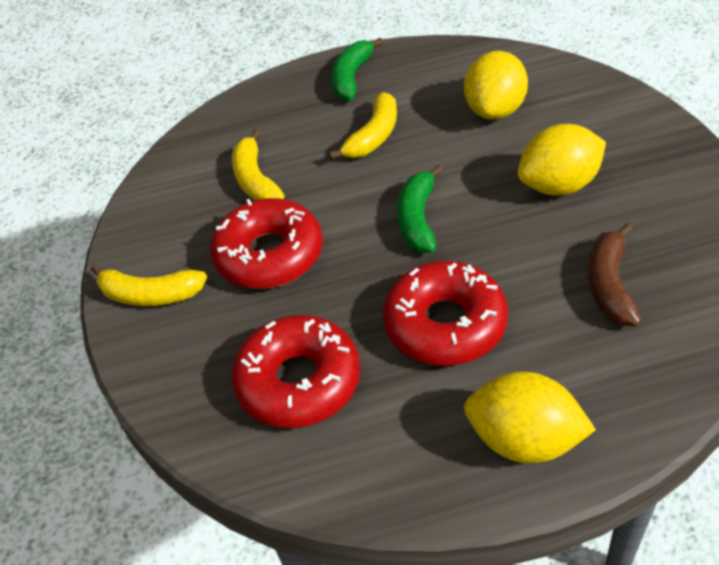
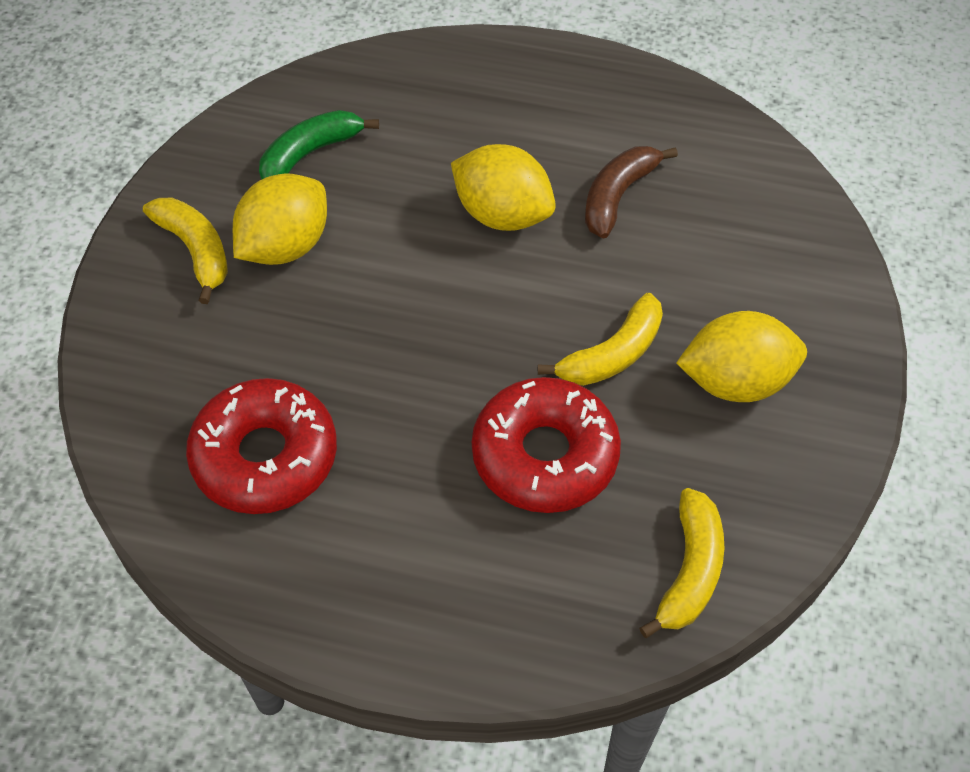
green banana: 2 -> 1
red donut: 3 -> 2

